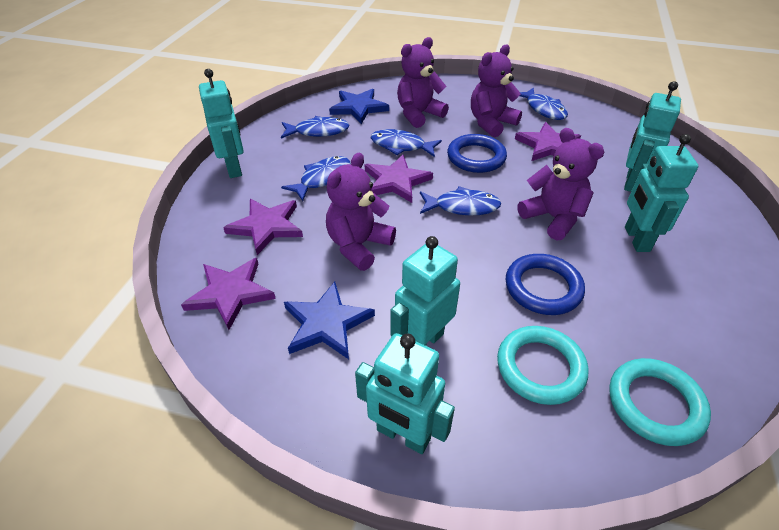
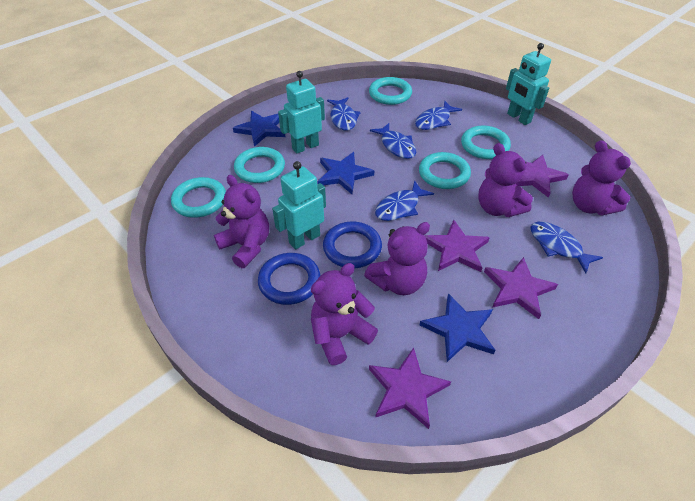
blue star: 2 -> 3
purple teddy bear: 4 -> 5
turquoise ring: 2 -> 5
turquoise robot: 5 -> 3

